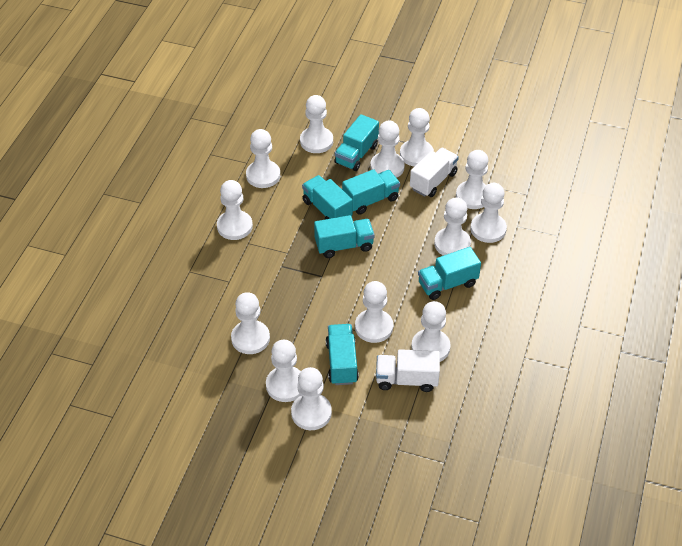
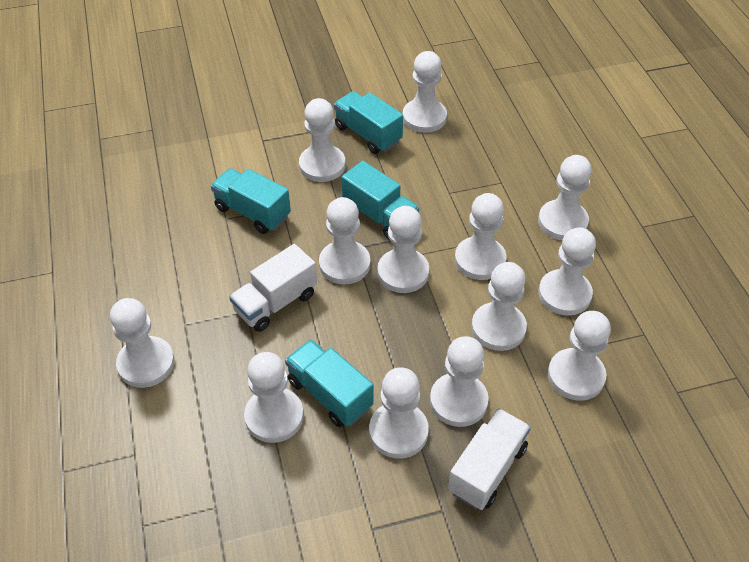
turquoise truck: 6 -> 4

